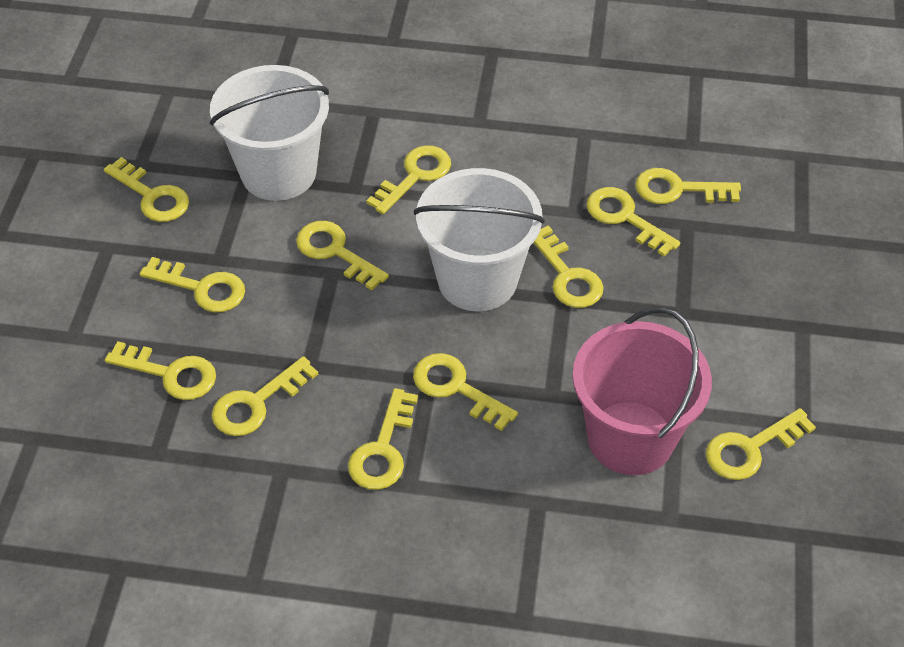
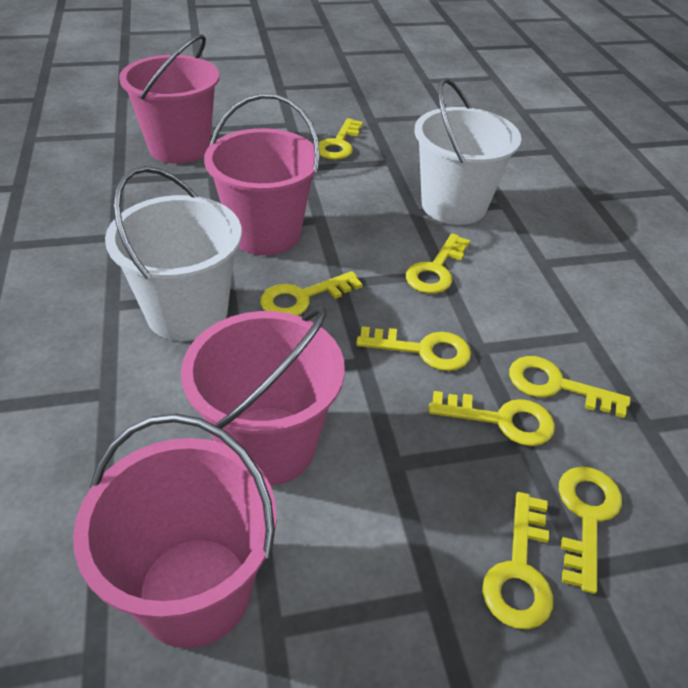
pink bucket: 1 -> 4
yellow key: 12 -> 8

